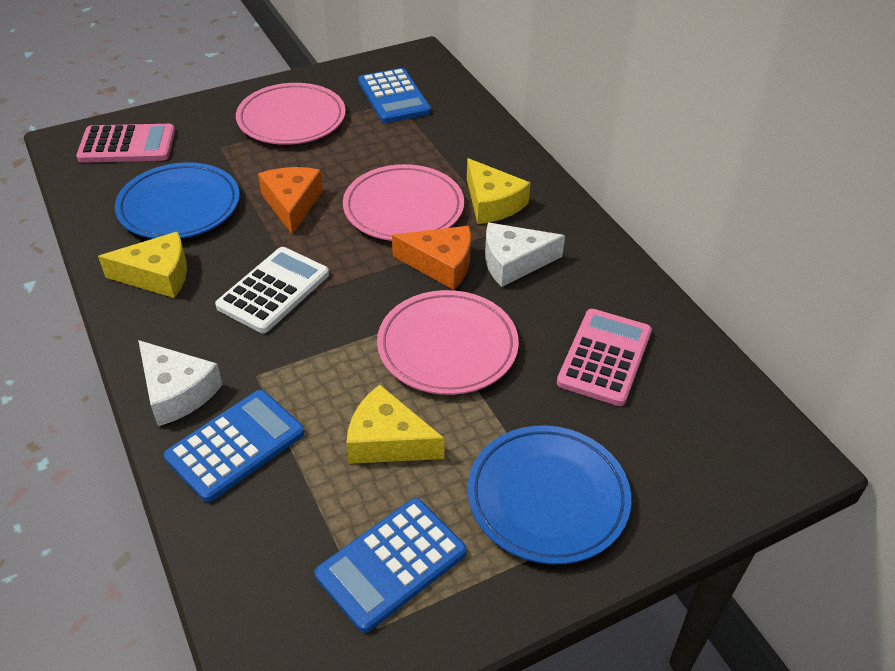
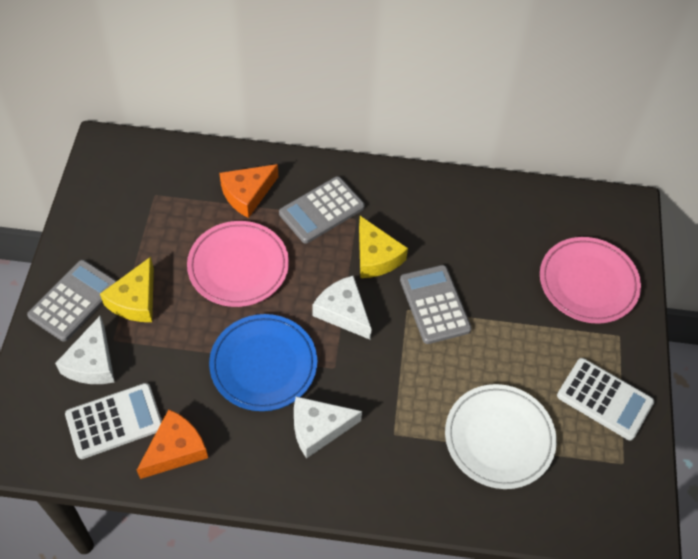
blue calculator: 3 -> 0
blue plate: 2 -> 1
grey calculator: 0 -> 3
pink calculator: 2 -> 0
pink plate: 3 -> 2
white calculator: 1 -> 2
white cheese: 2 -> 3
white plate: 0 -> 1
yellow cheese: 3 -> 2

